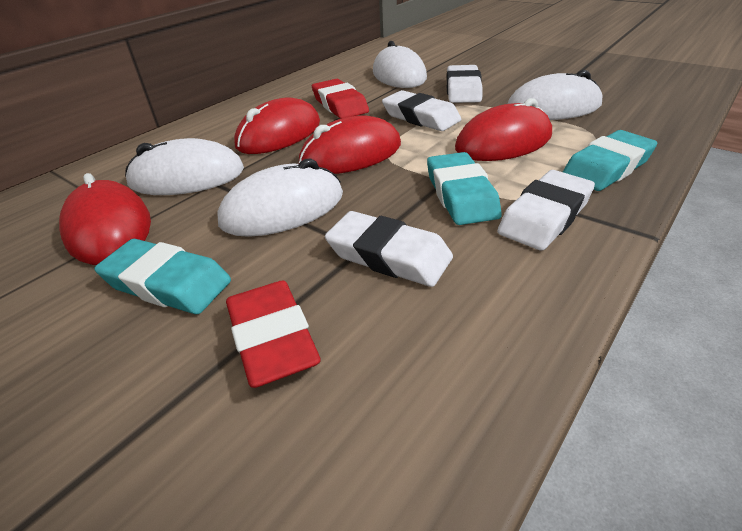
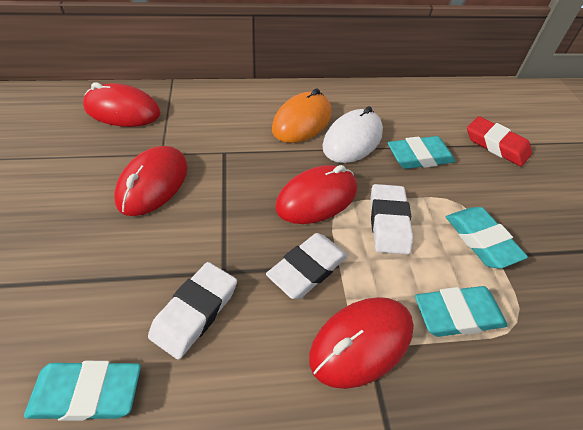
orange mouse: 0 -> 1
red eraser: 2 -> 1
turquoise eraser: 3 -> 4
white eraser: 4 -> 3
white mouse: 4 -> 1

